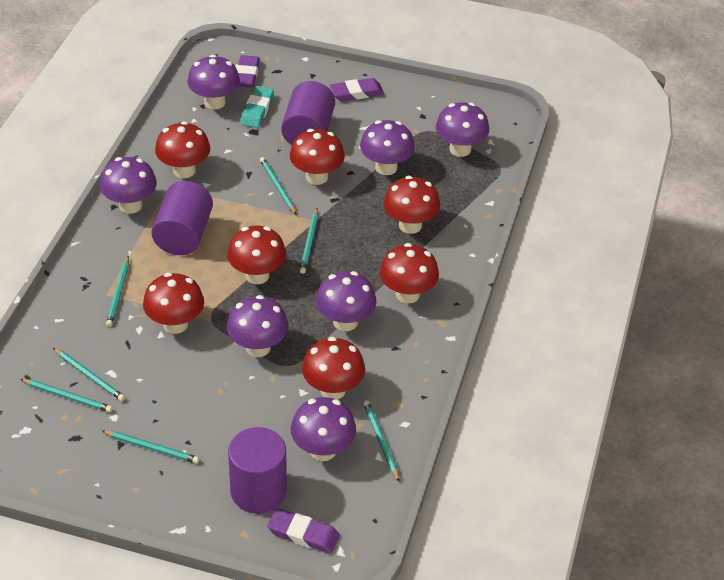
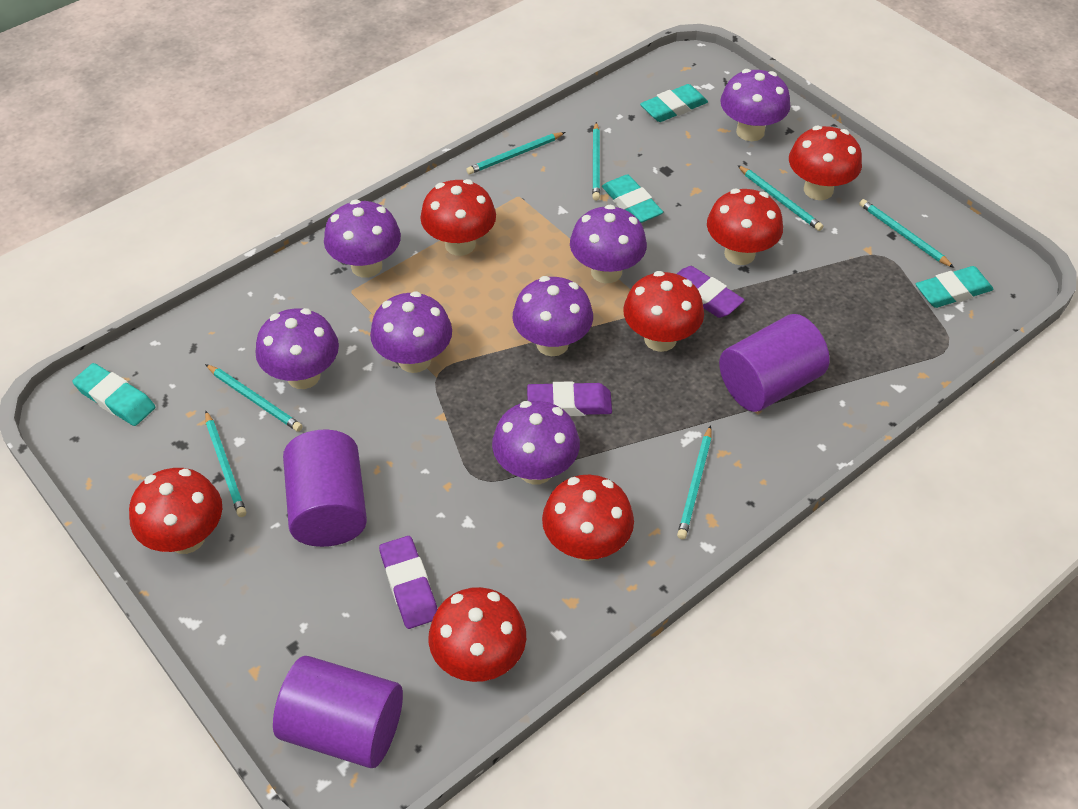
turquoise eraser: 1 -> 4

